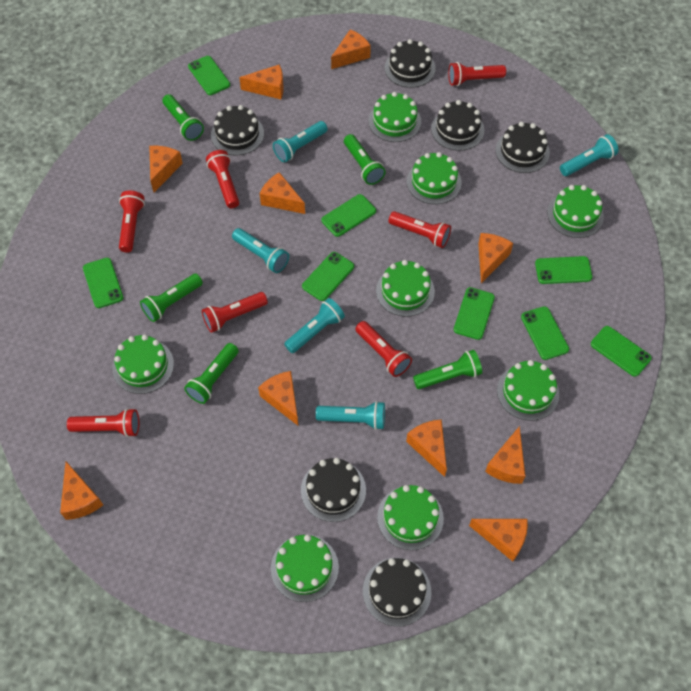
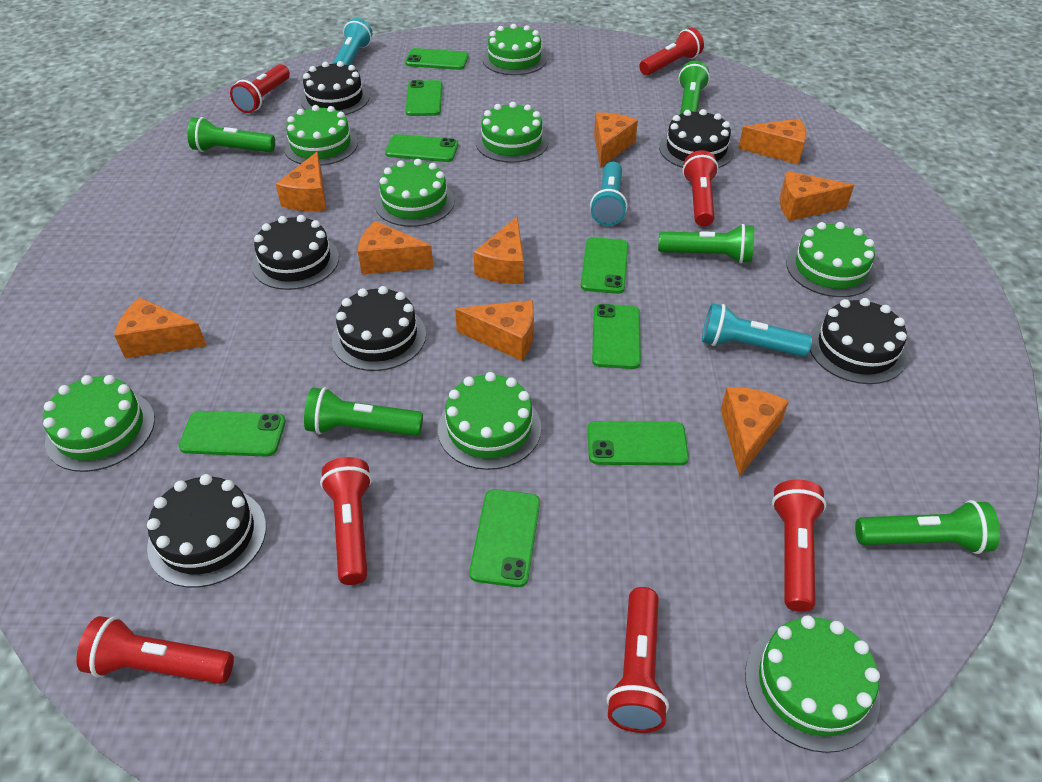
orange cheese: 10 -> 9
turquoise flashlight: 5 -> 3

